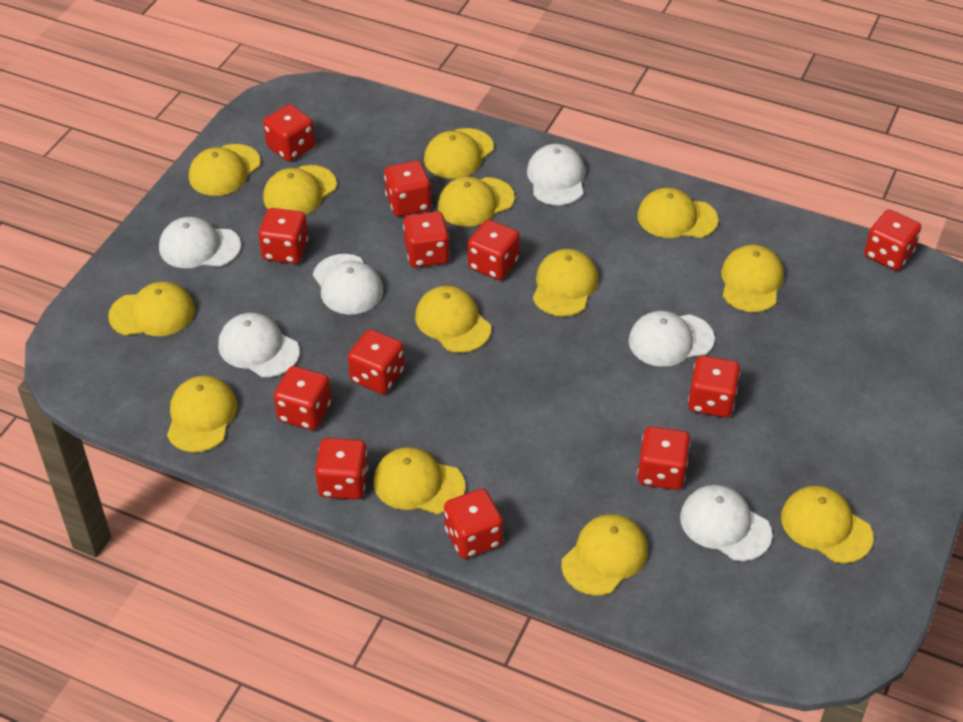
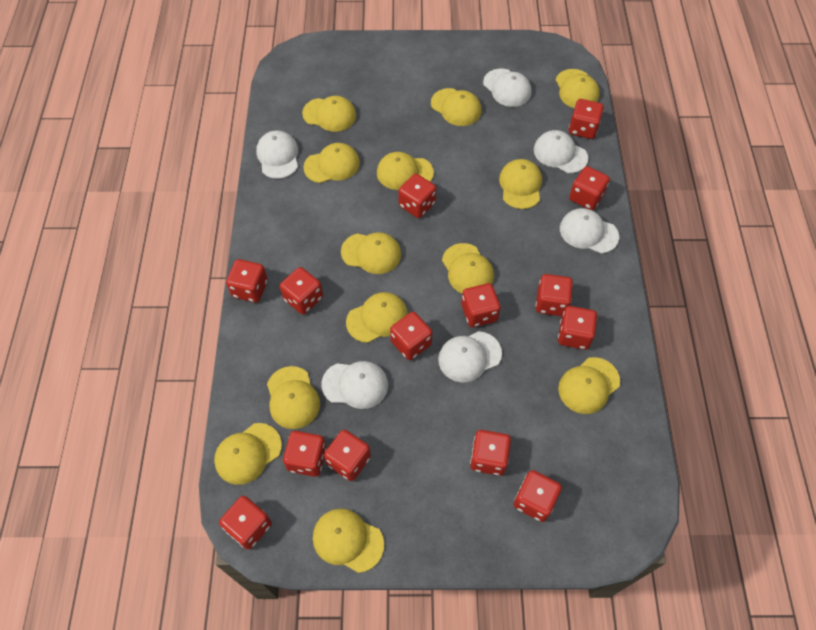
red dice: 12 -> 14

